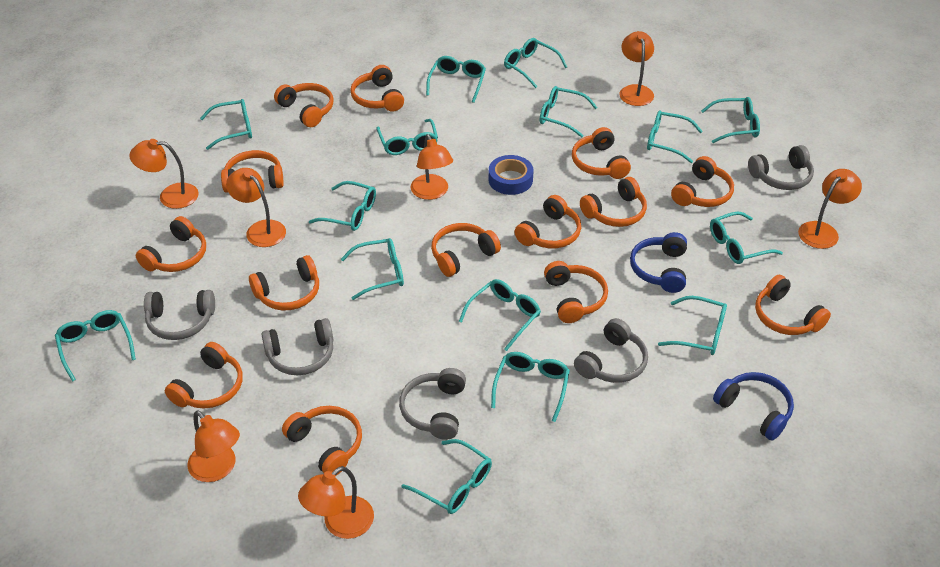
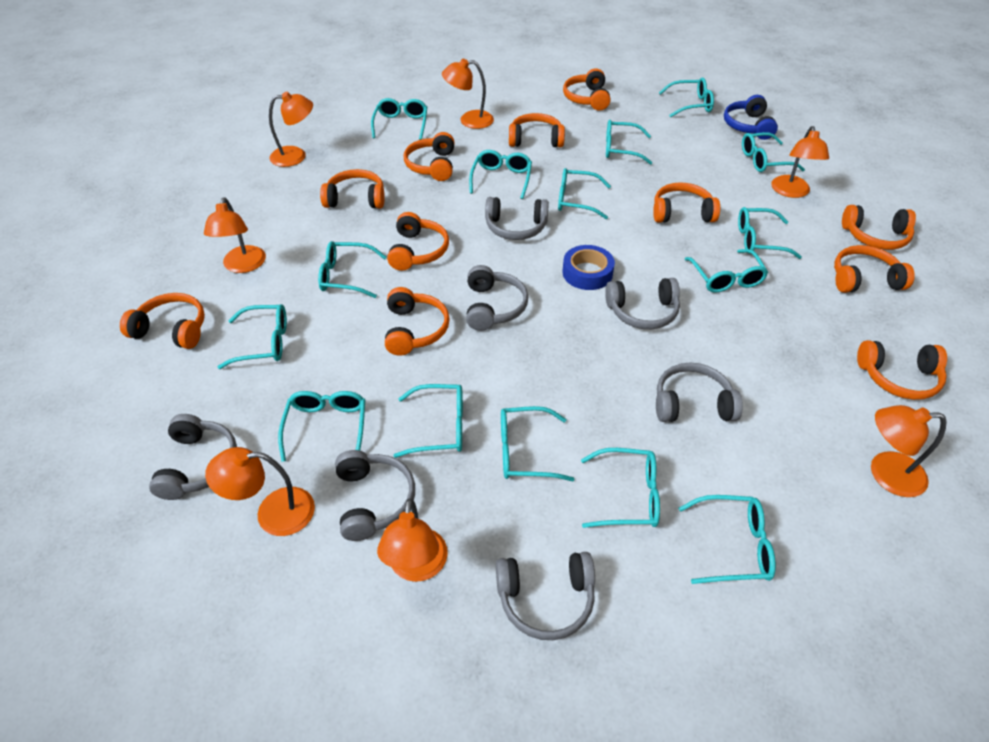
blue headphones: 2 -> 1
grey headphones: 5 -> 7
orange headphones: 14 -> 11

